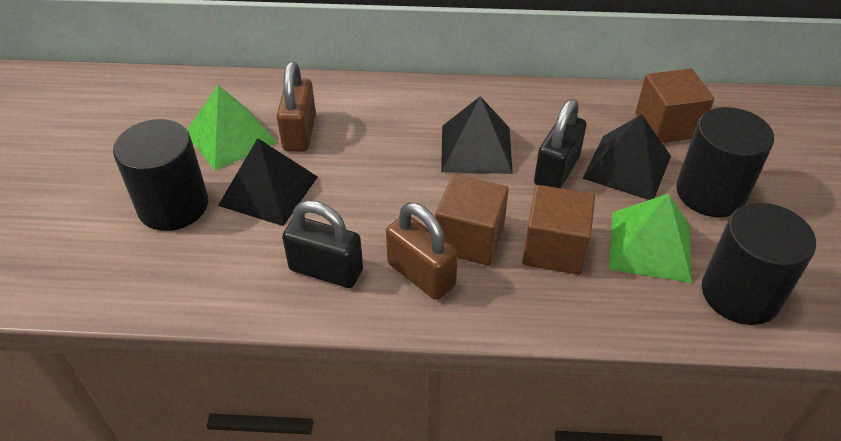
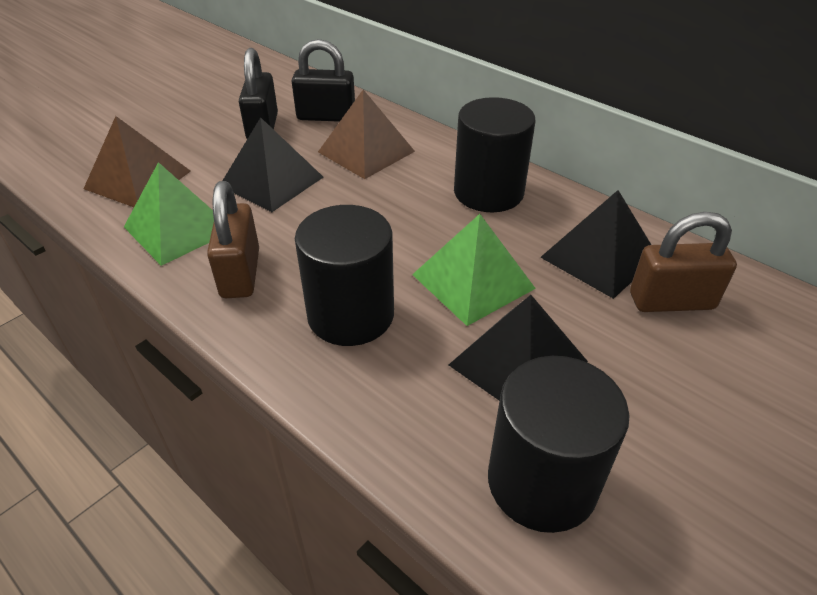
brown cube: 3 -> 0
brown pyramid: 0 -> 2

